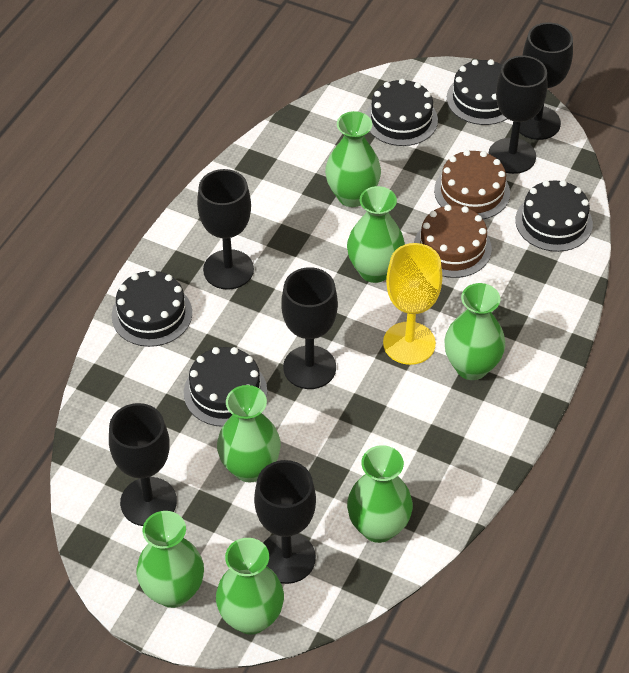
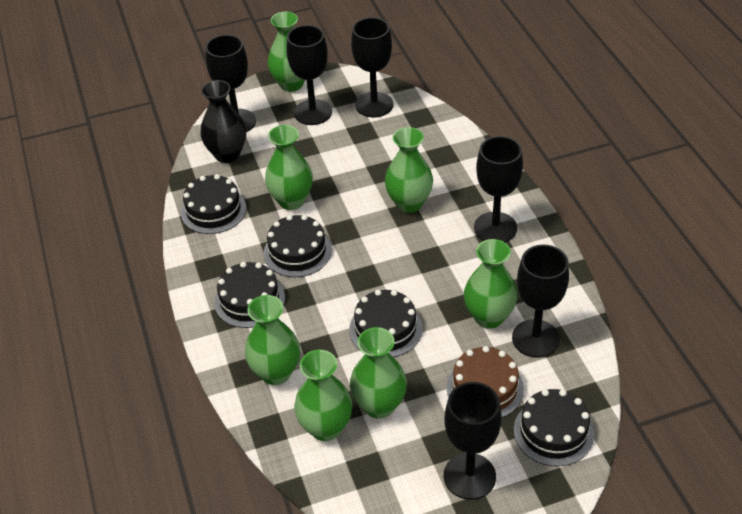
black vase: 0 -> 1
brown cake: 2 -> 1
yellow goblet: 1 -> 0

